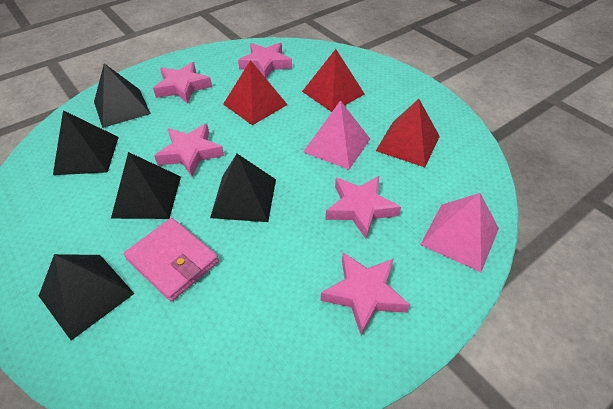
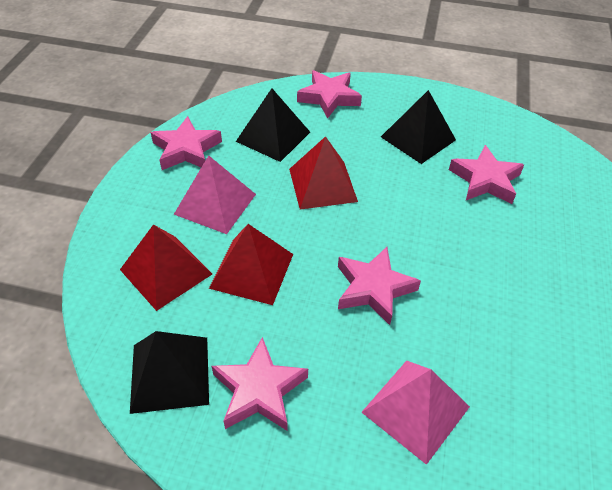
black pyramid: 5 -> 3
pink wallet: 1 -> 0

